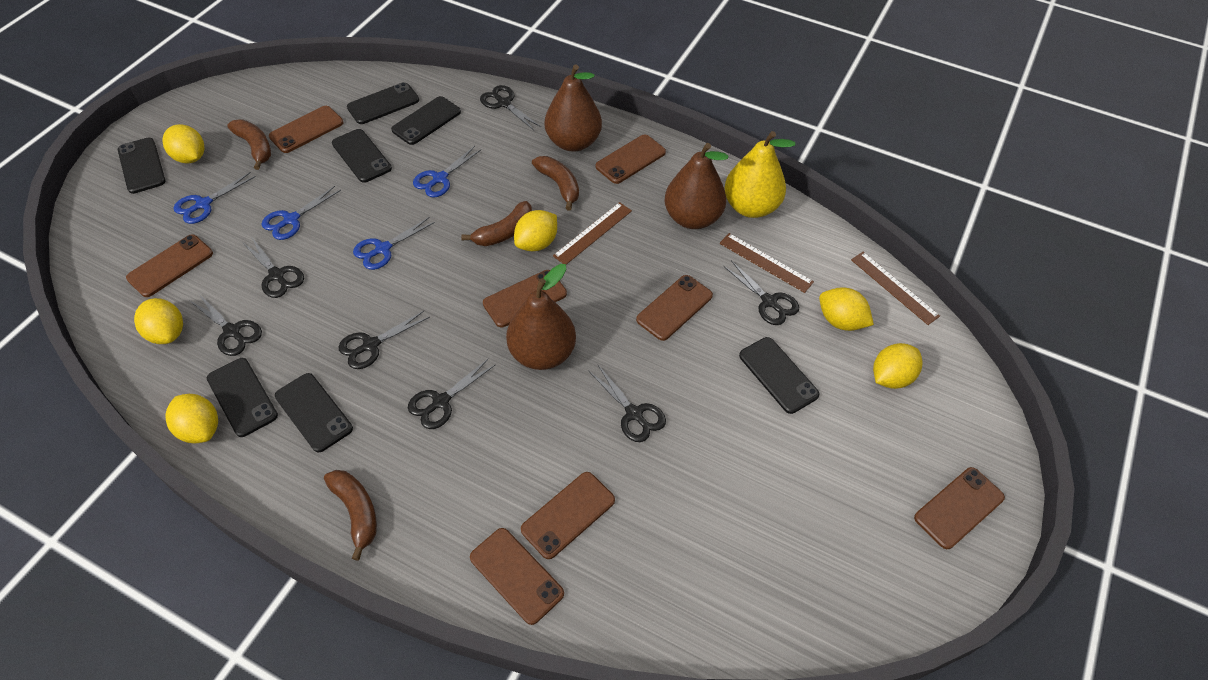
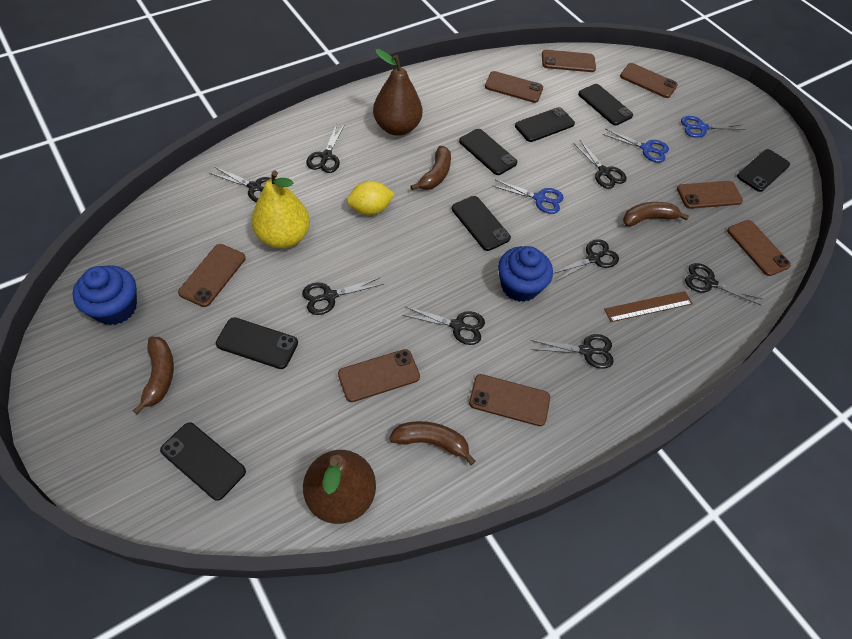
black scissors: 7 -> 8
blue cupcake: 0 -> 2
blue scissors: 4 -> 3
brown pear: 3 -> 2
brown ruler: 3 -> 1
yellow lemon: 6 -> 1

